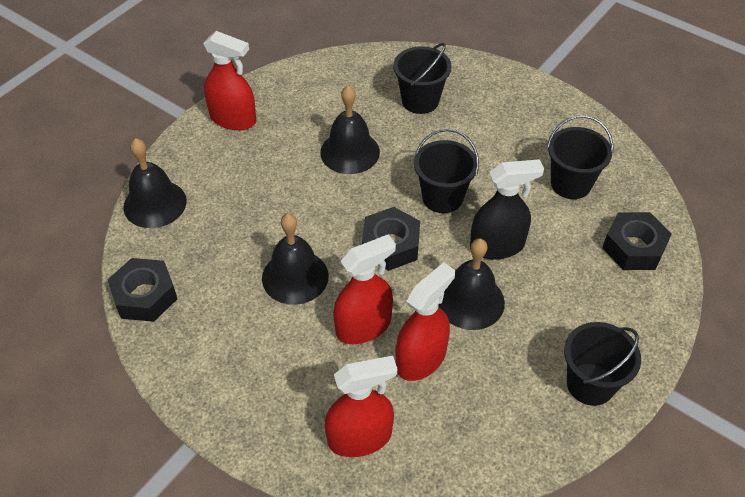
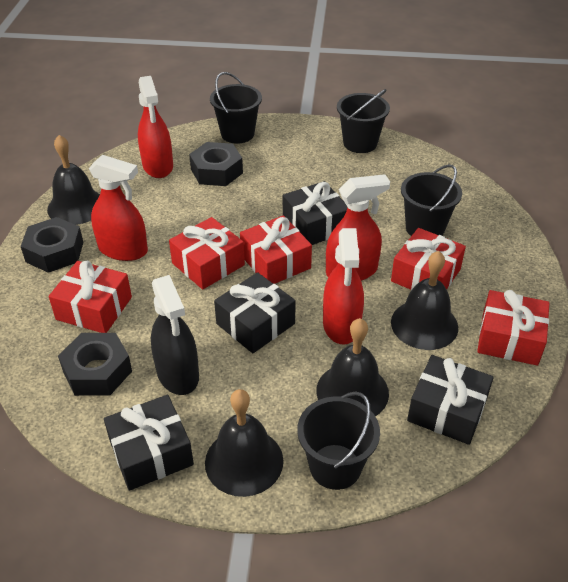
black gift: 0 -> 4
red gift: 0 -> 5

